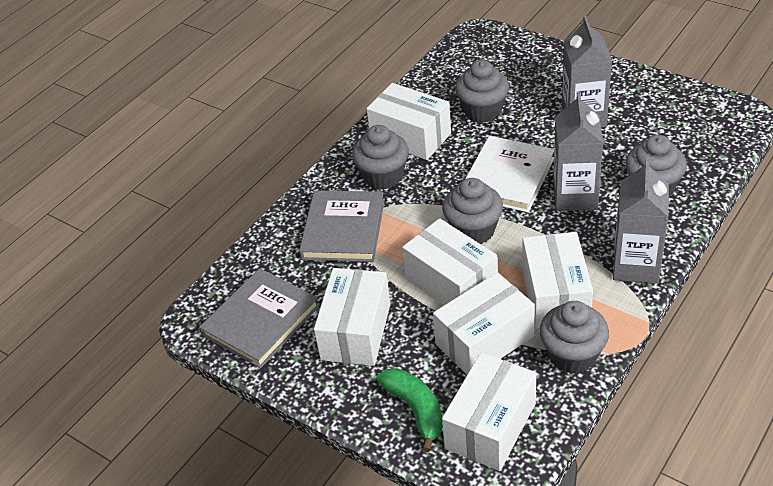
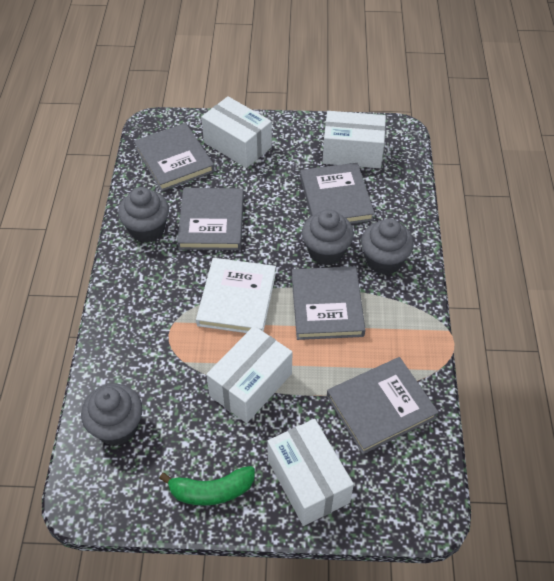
grey book: 2 -> 5
grey carton: 3 -> 0
grey cupcake: 5 -> 4
white box: 6 -> 4

